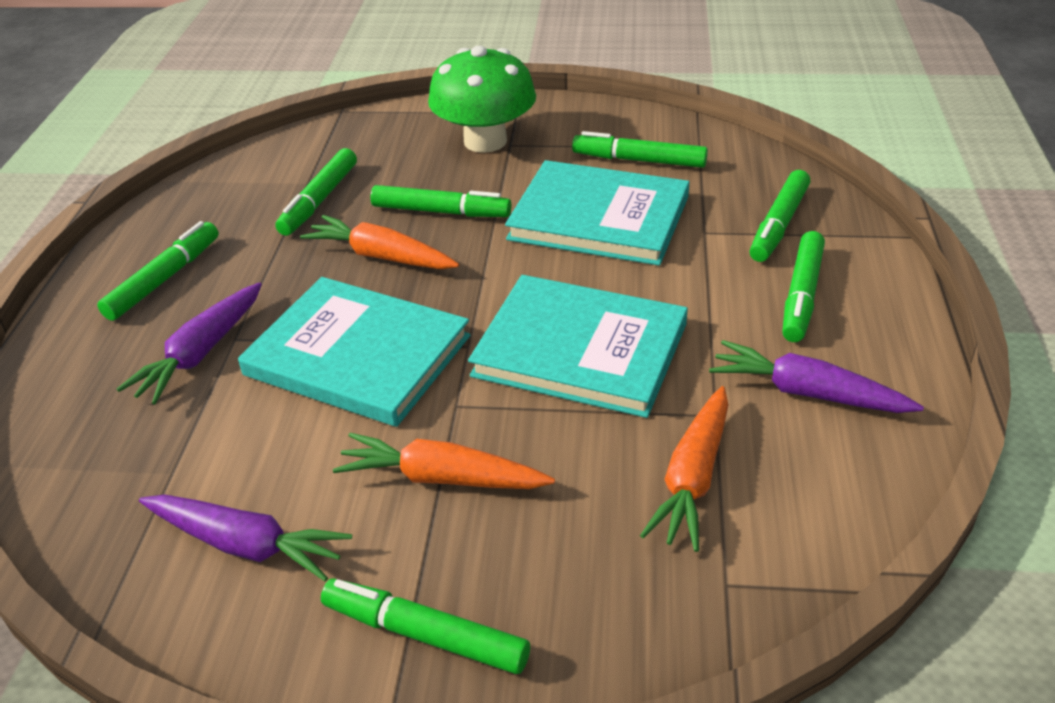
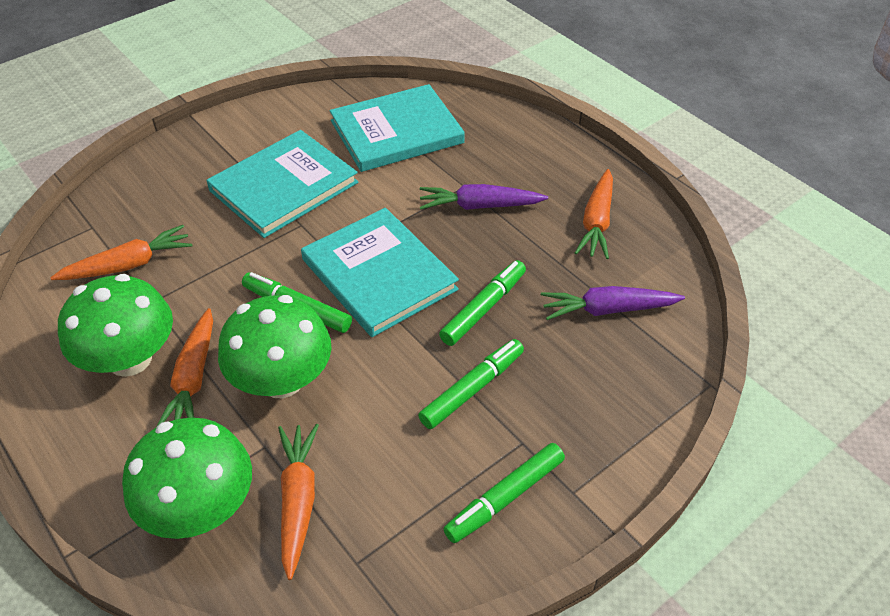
green marker: 7 -> 4
green mushroom: 1 -> 3
orange carrot: 3 -> 4
purple carrot: 3 -> 2

